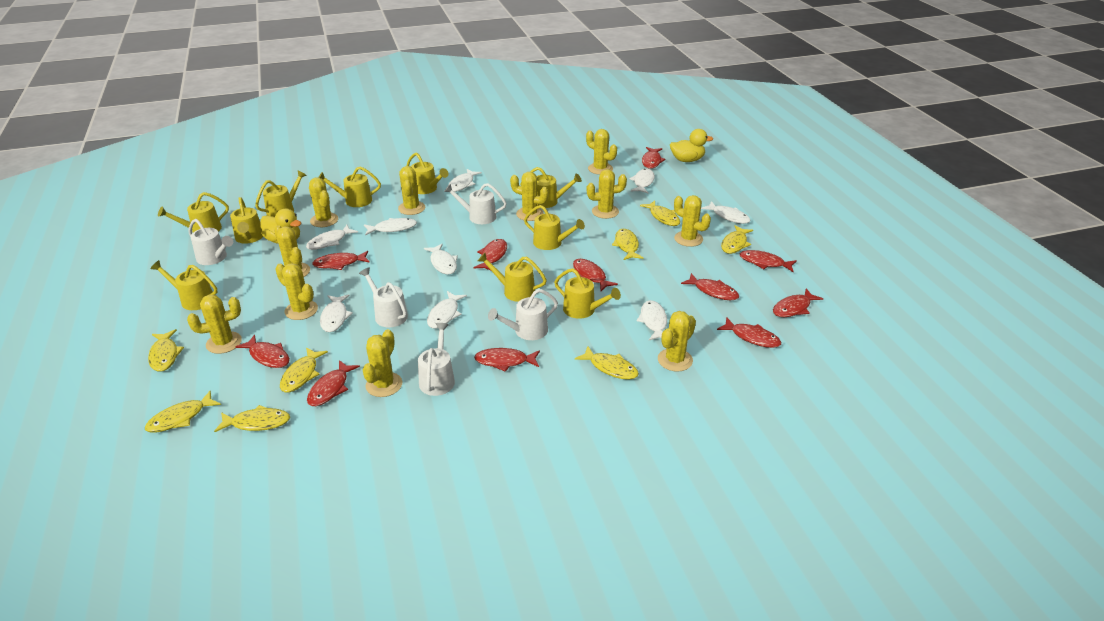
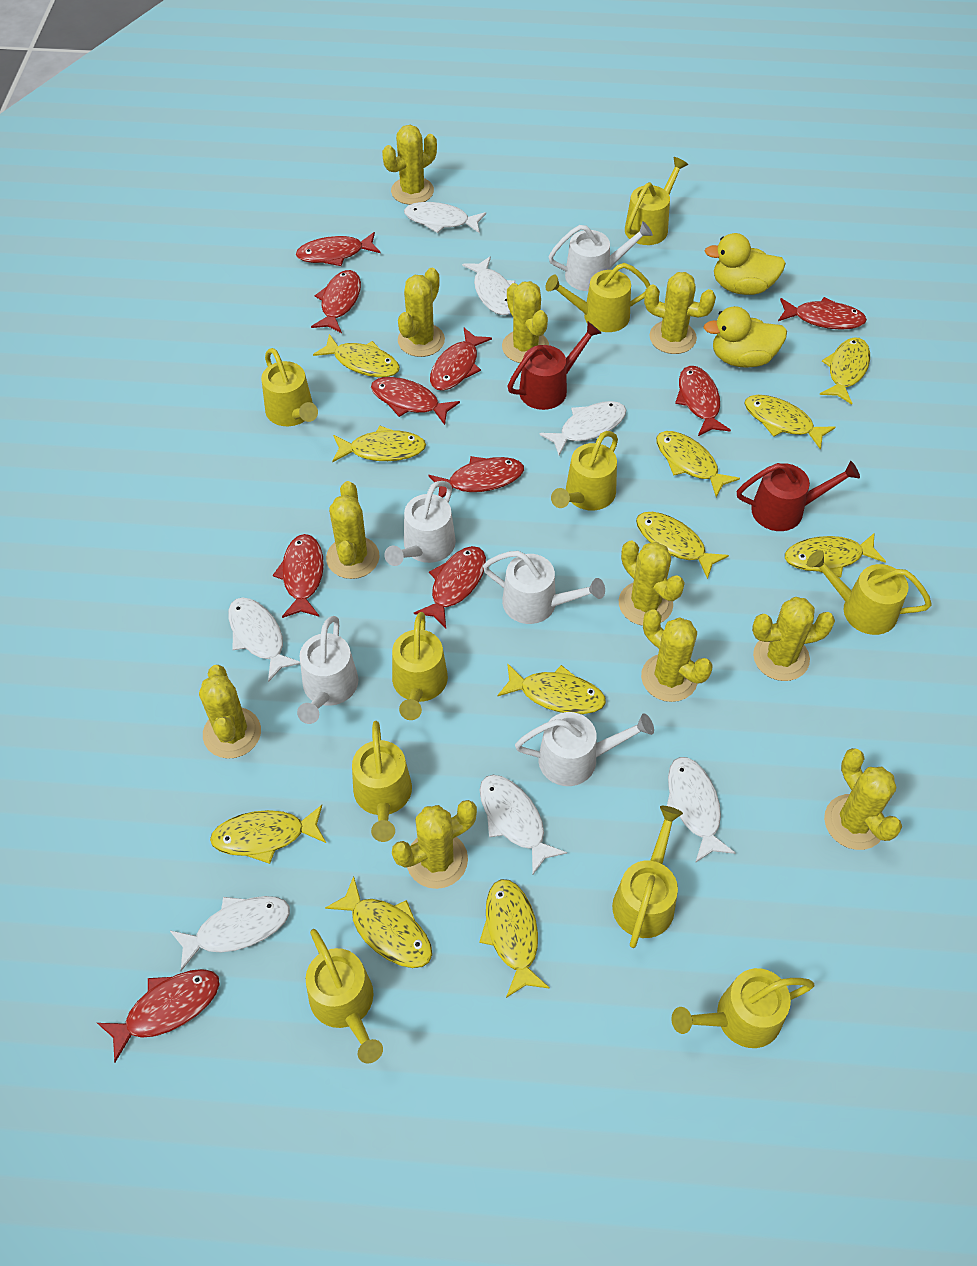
red fish: 11 -> 10
red watering can: 0 -> 2
white fish: 9 -> 7
yellow fish: 8 -> 11

